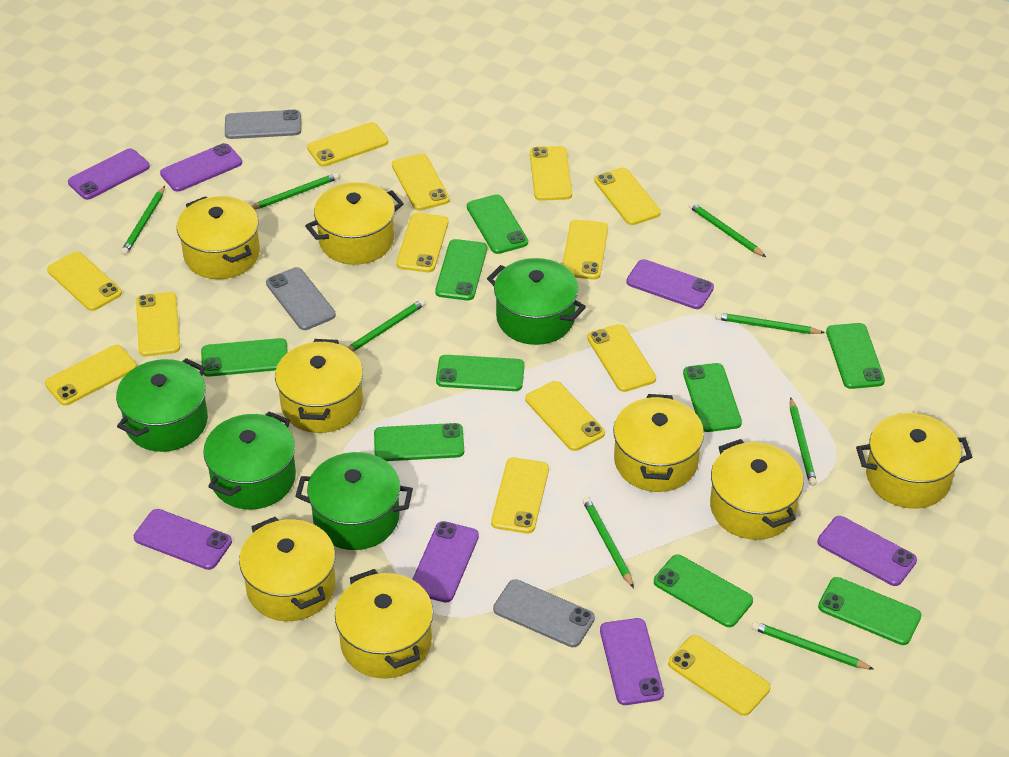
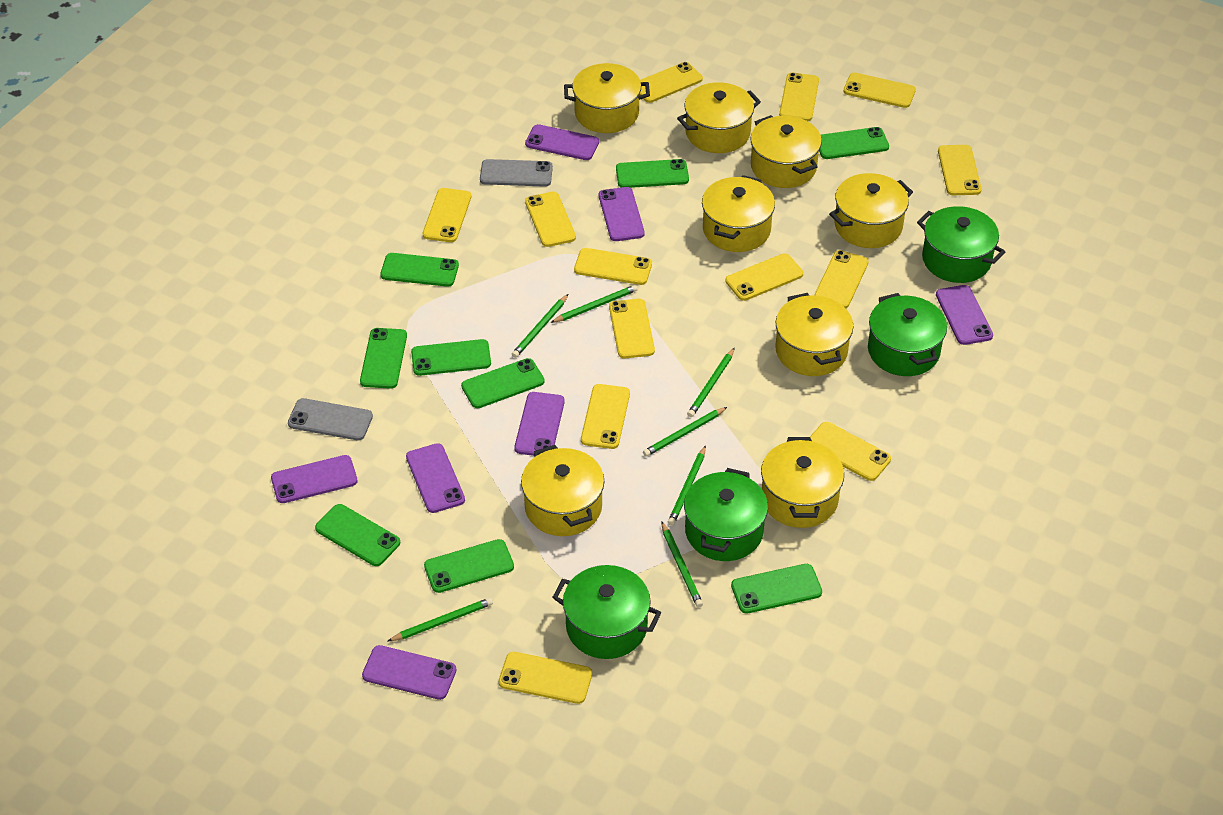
green pencil: 8 -> 7
grey phone: 3 -> 2

